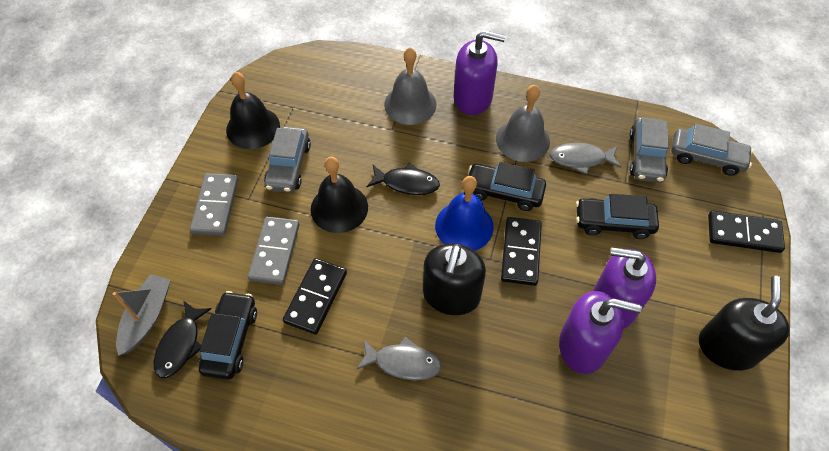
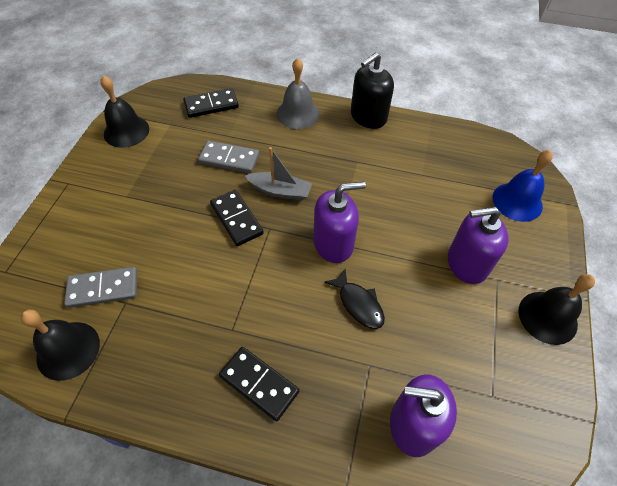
black bell: 2 -> 3
black car: 3 -> 0
black fish: 2 -> 1
black soap dispenser: 2 -> 1
grey bell: 2 -> 1
grey car: 3 -> 0
grey fish: 2 -> 0

